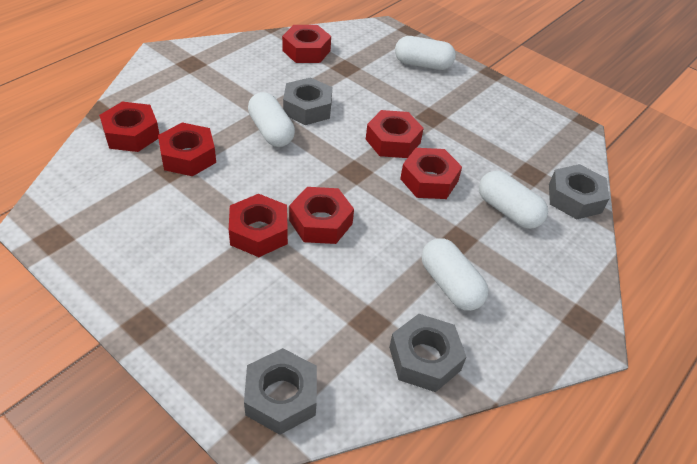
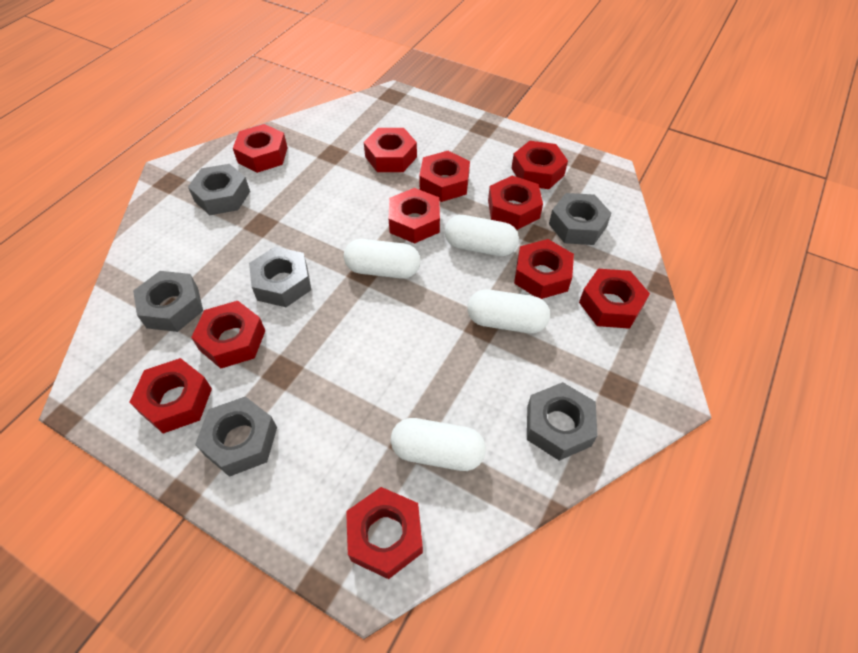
grey nut: 4 -> 6
red nut: 7 -> 11

